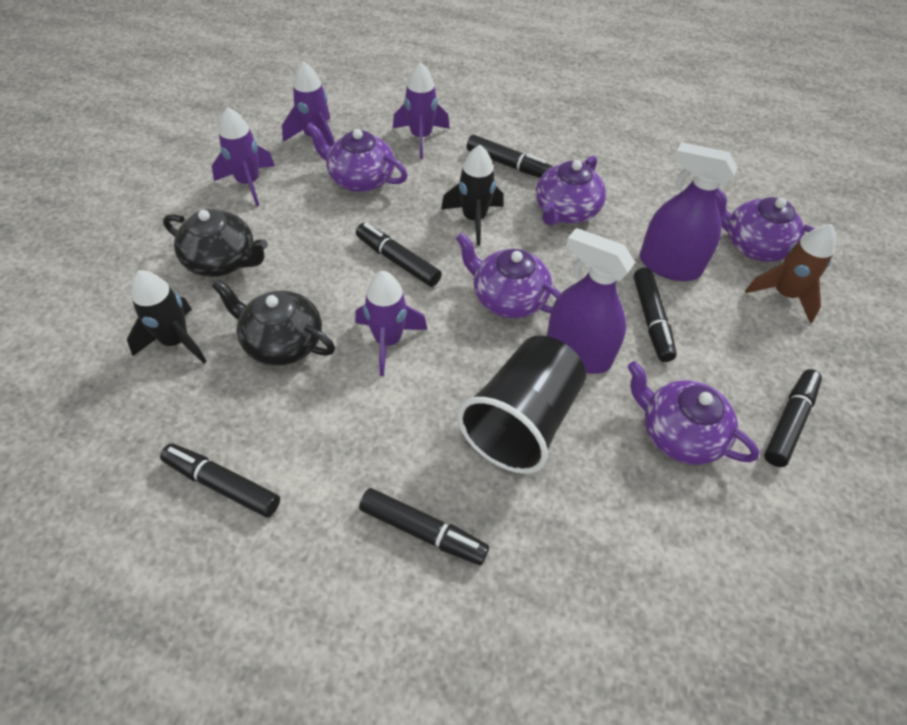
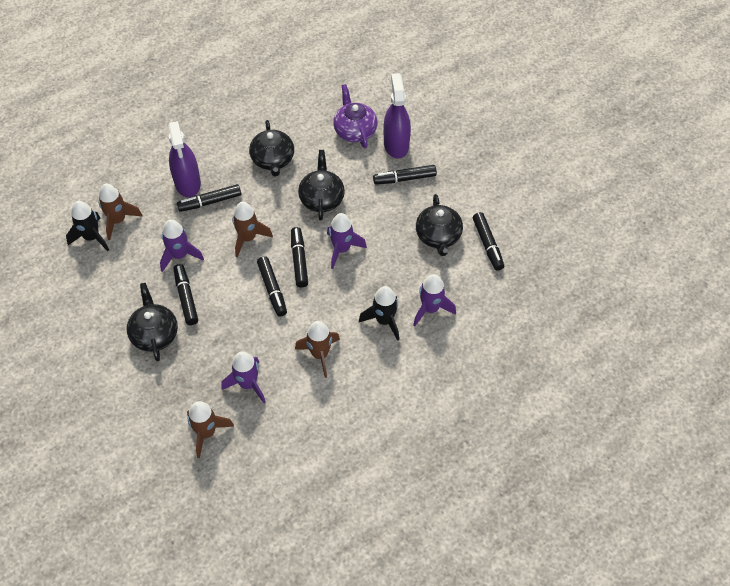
black cup: 1 -> 0
black teapot: 2 -> 4
brown rocket: 1 -> 4
purple teapot: 5 -> 1

